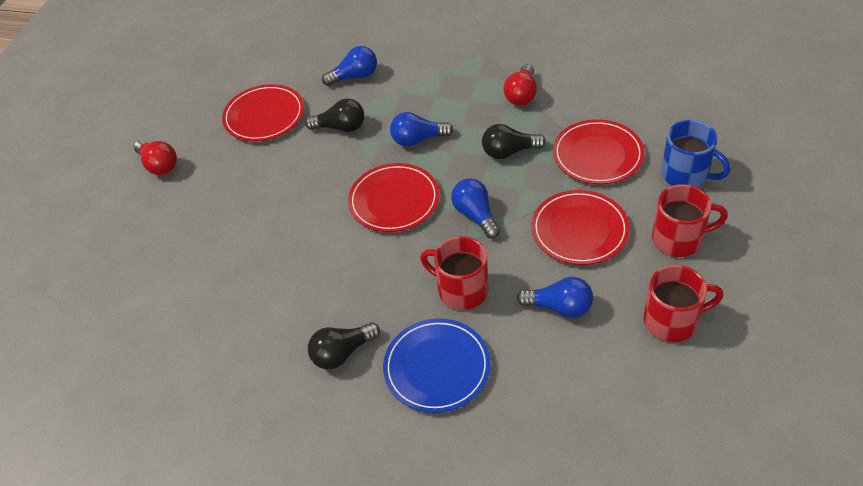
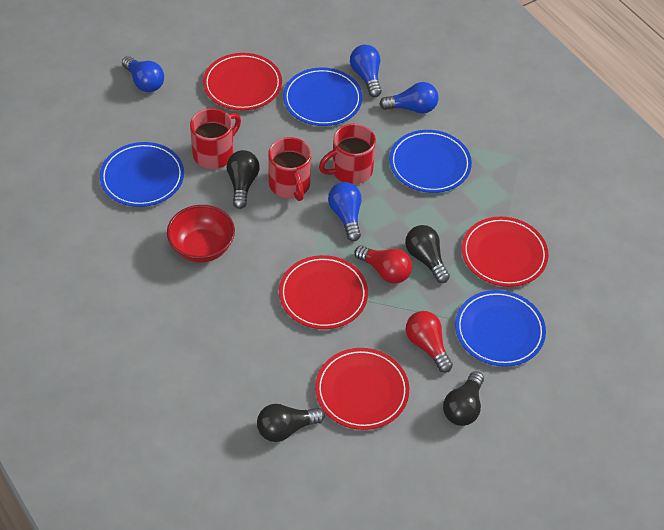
black light bulb: 3 -> 4
blue mug: 1 -> 0
blue plate: 1 -> 4
red bowl: 0 -> 1

